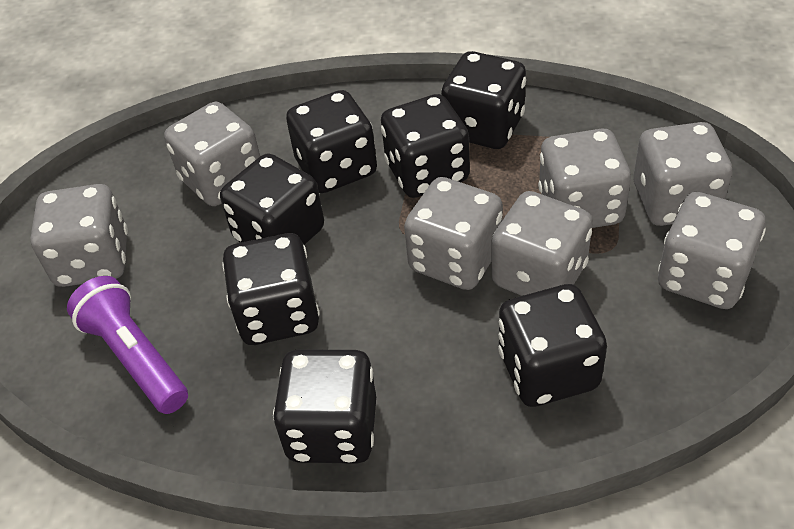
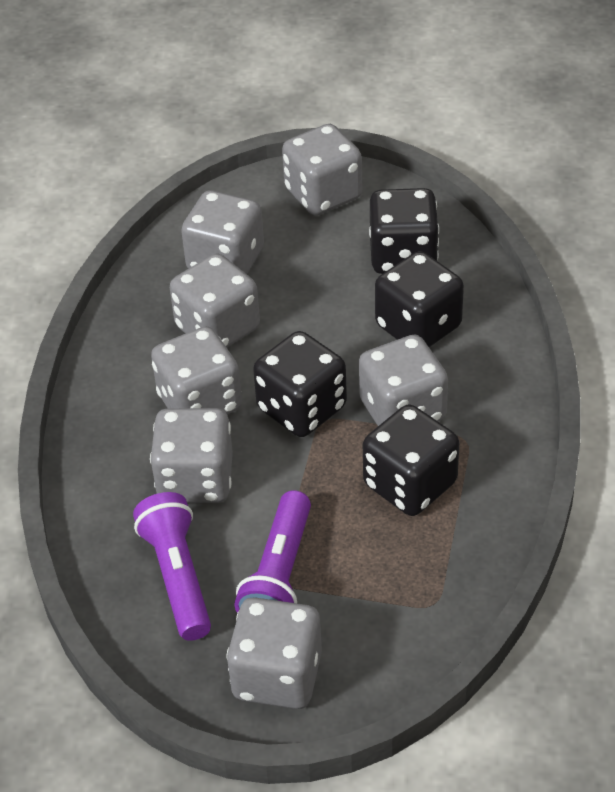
black dice: 7 -> 4
purple flashlight: 1 -> 2

